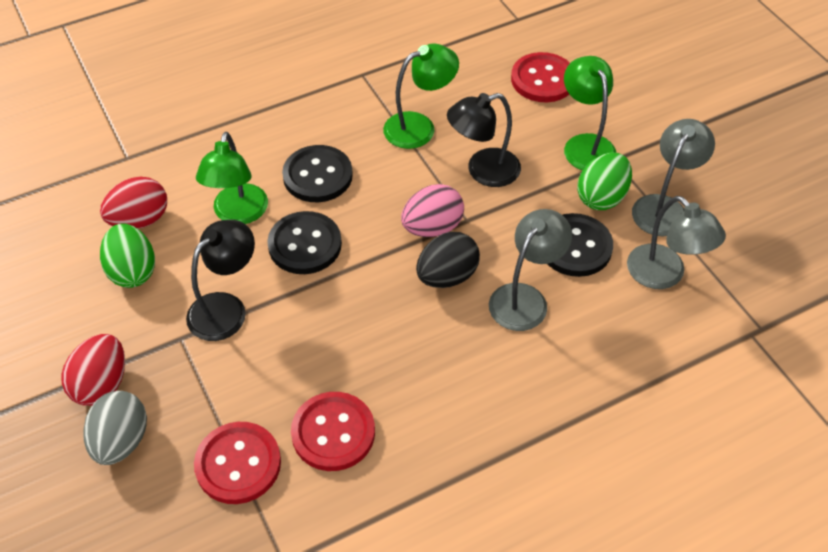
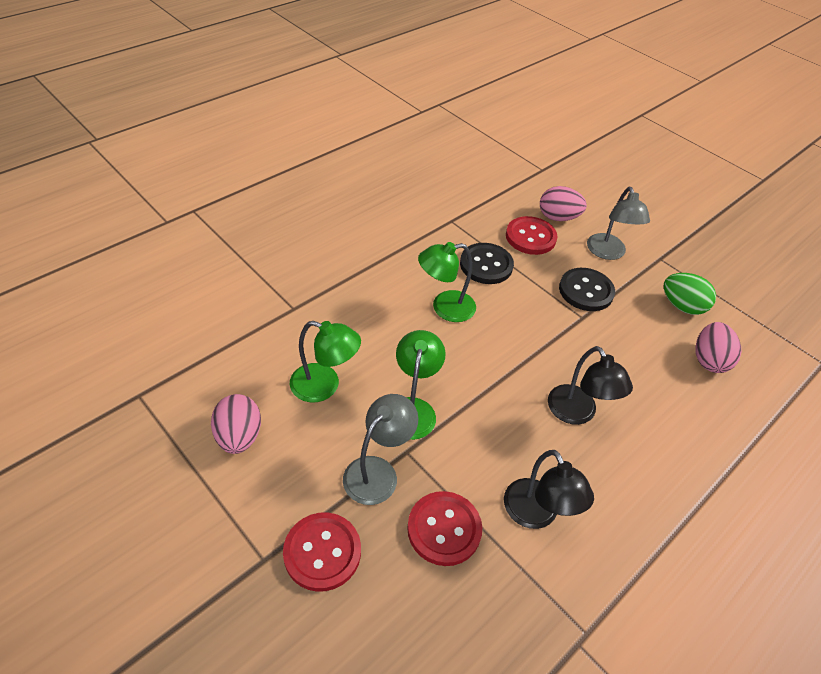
black button: 3 -> 2
black egg: 1 -> 0
green egg: 2 -> 1
grey egg: 1 -> 0
grey lamp: 3 -> 2
pink egg: 1 -> 3
red egg: 2 -> 0

